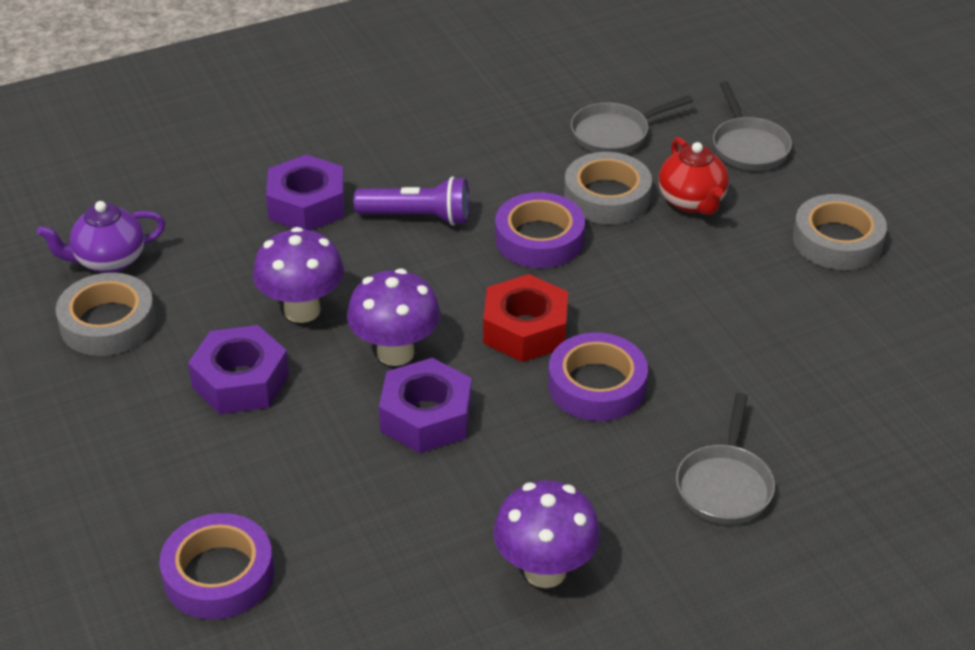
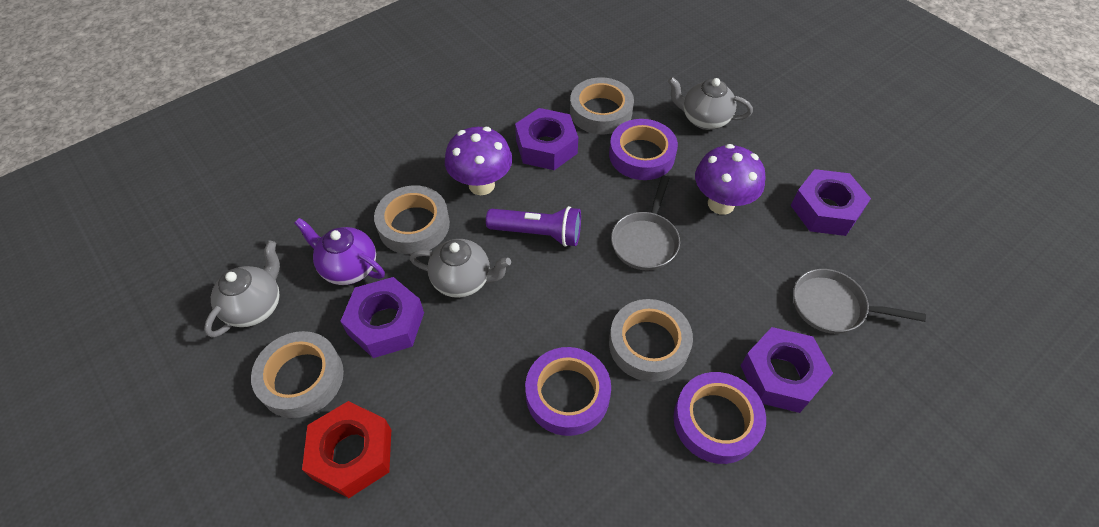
grey pan: 3 -> 2
grey tape: 3 -> 4
grey teapot: 0 -> 3
purple mushroom: 3 -> 2
purple nut: 3 -> 4
red teapot: 1 -> 0

